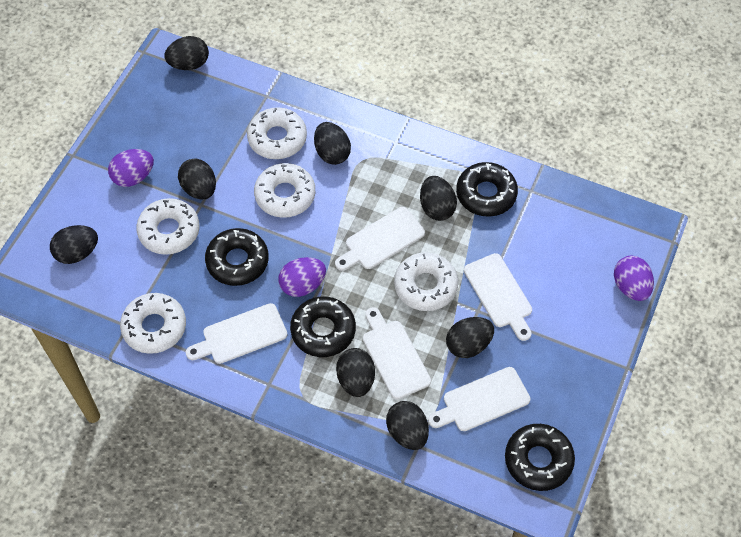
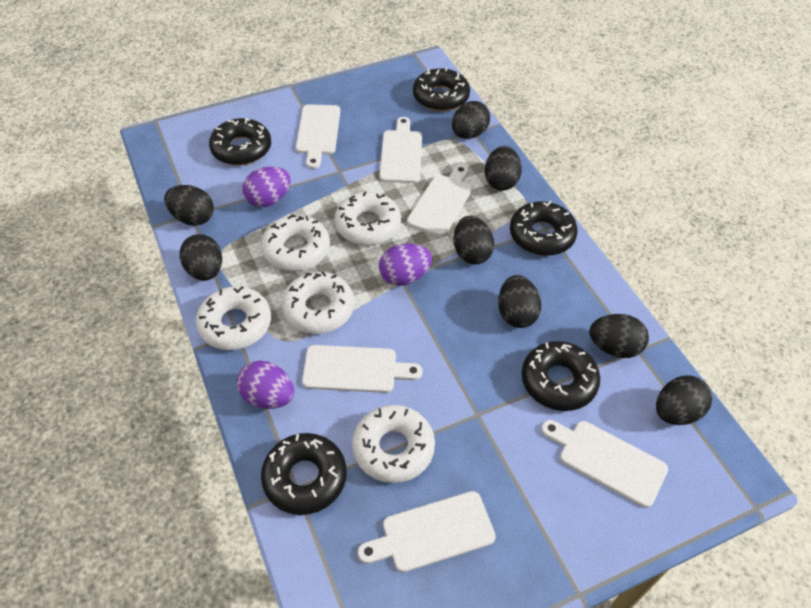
black donut: 4 -> 5
white cutting board: 5 -> 6

